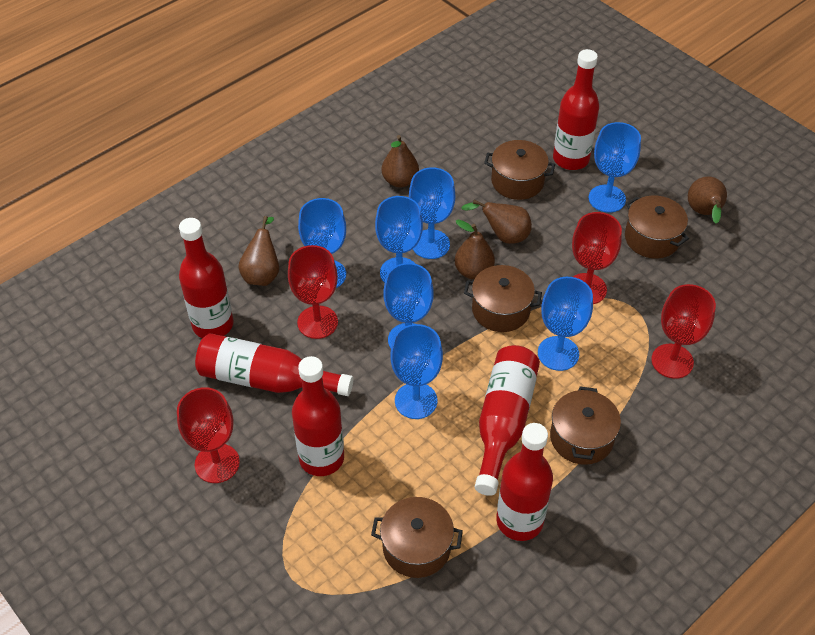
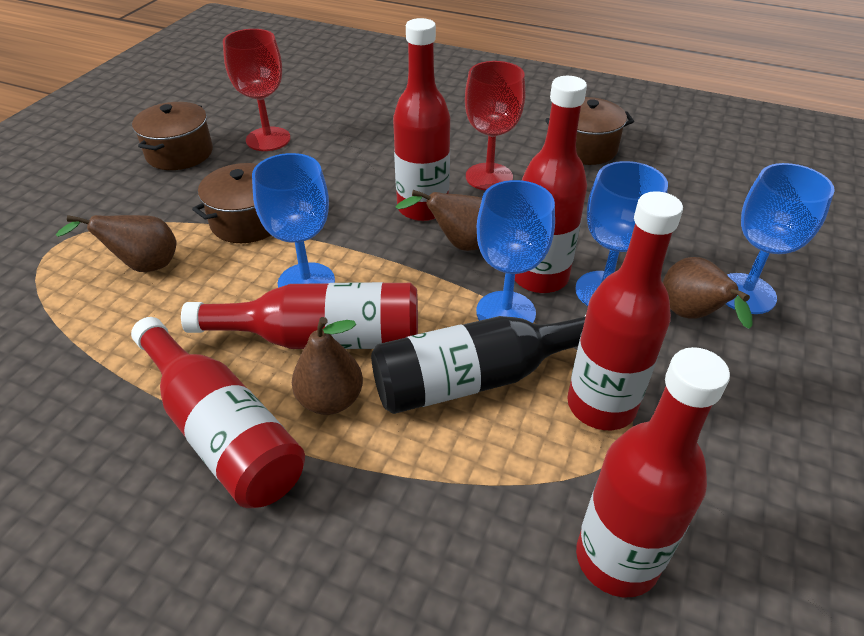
black bottle: 0 -> 1
blue goblet: 7 -> 4
brown pear: 5 -> 4
brown pot: 5 -> 3
red goblet: 4 -> 2

